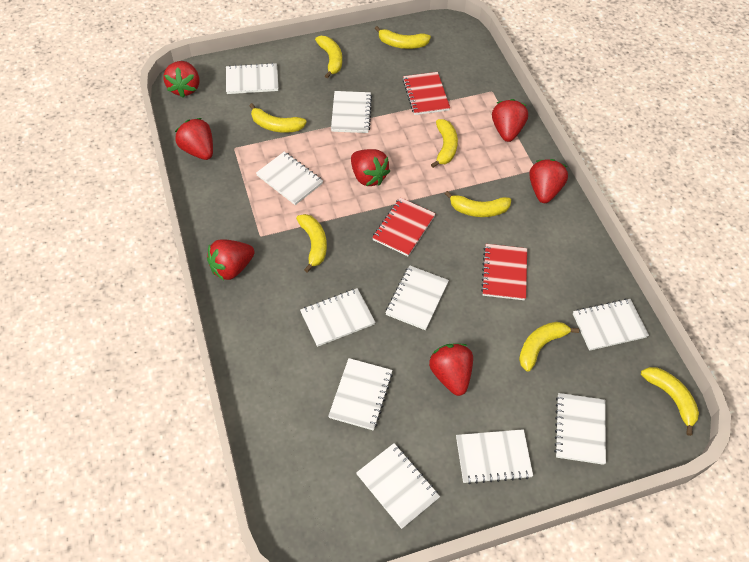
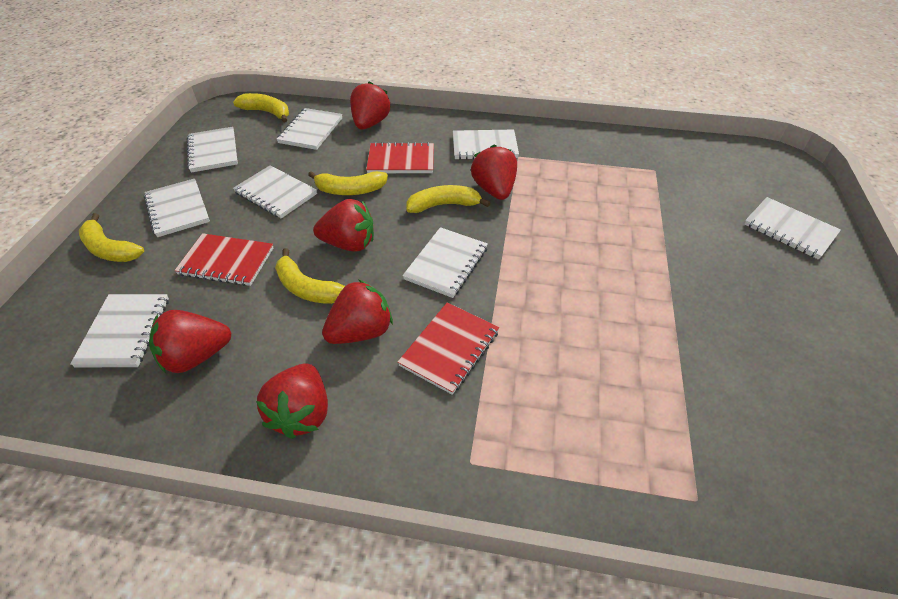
red strawberry: 7 -> 6
white notebook: 10 -> 8
yellow banana: 8 -> 5

